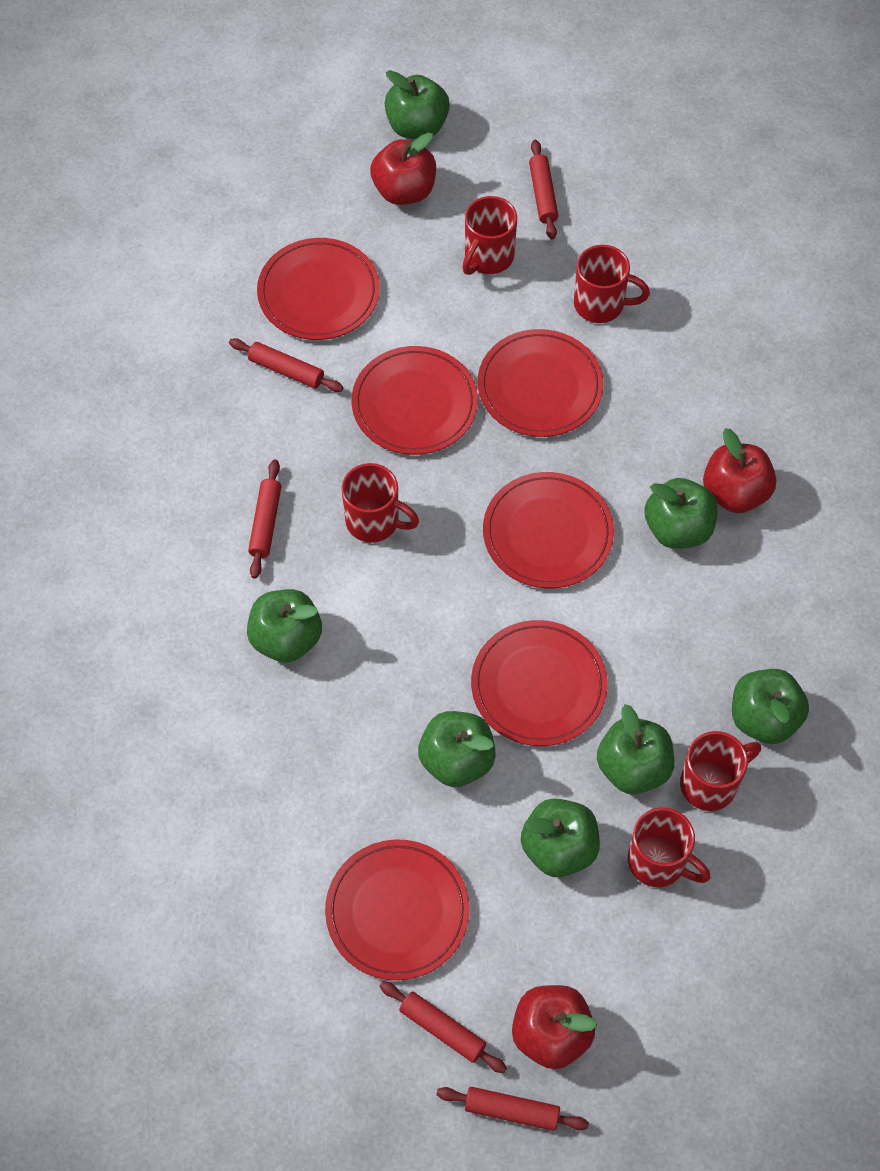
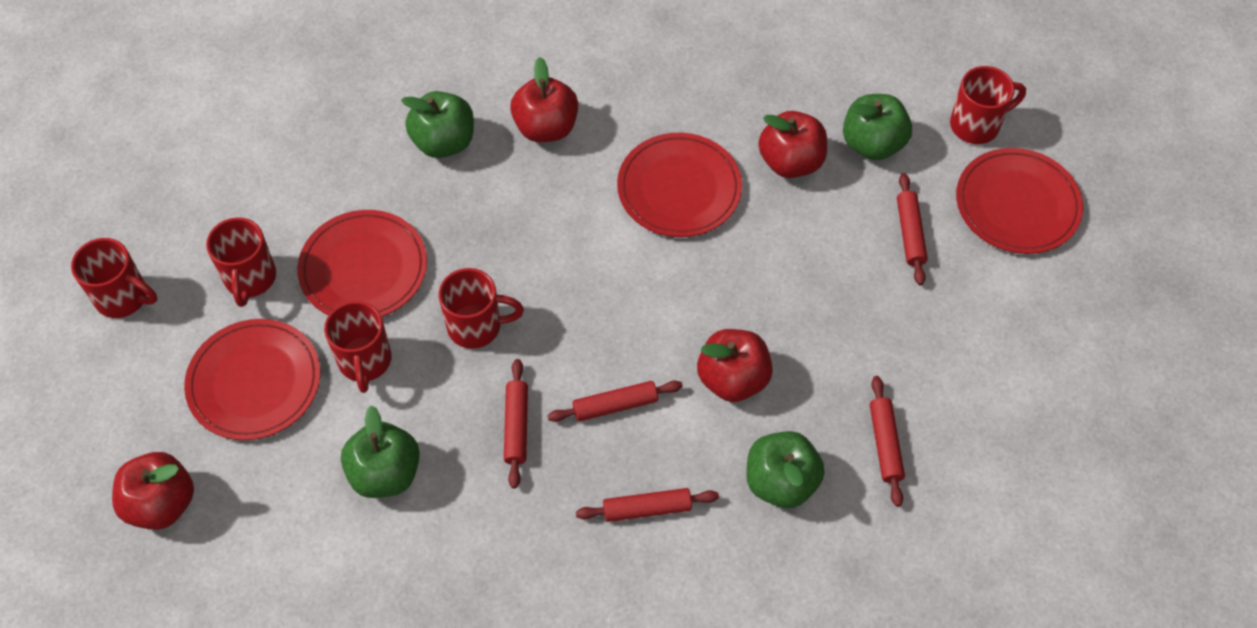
green apple: 7 -> 4
red apple: 3 -> 4
red plate: 6 -> 4

